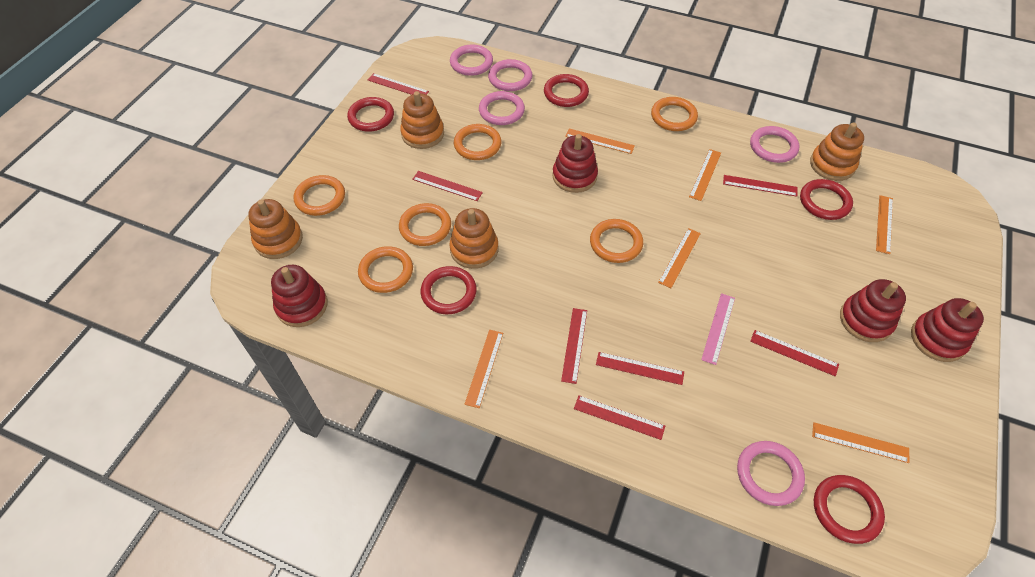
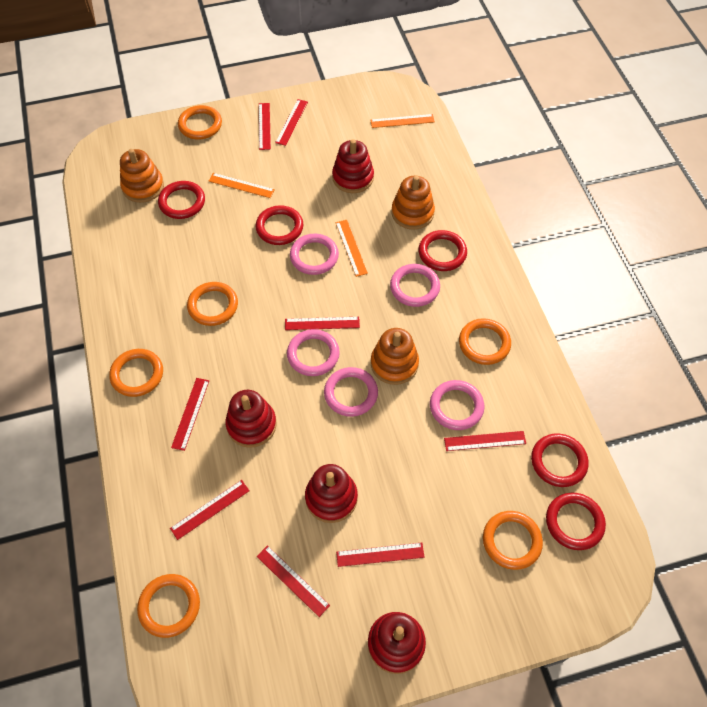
orange ruler: 6 -> 3
orange stacking toy: 4 -> 3
pink ruler: 1 -> 0
red ruler: 7 -> 8

